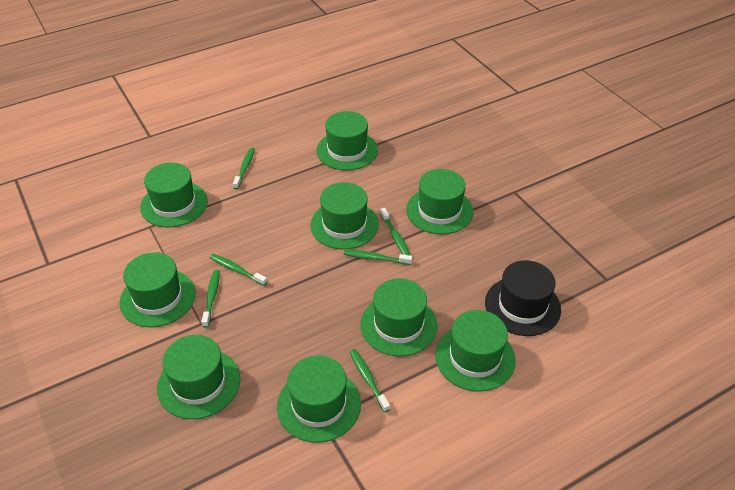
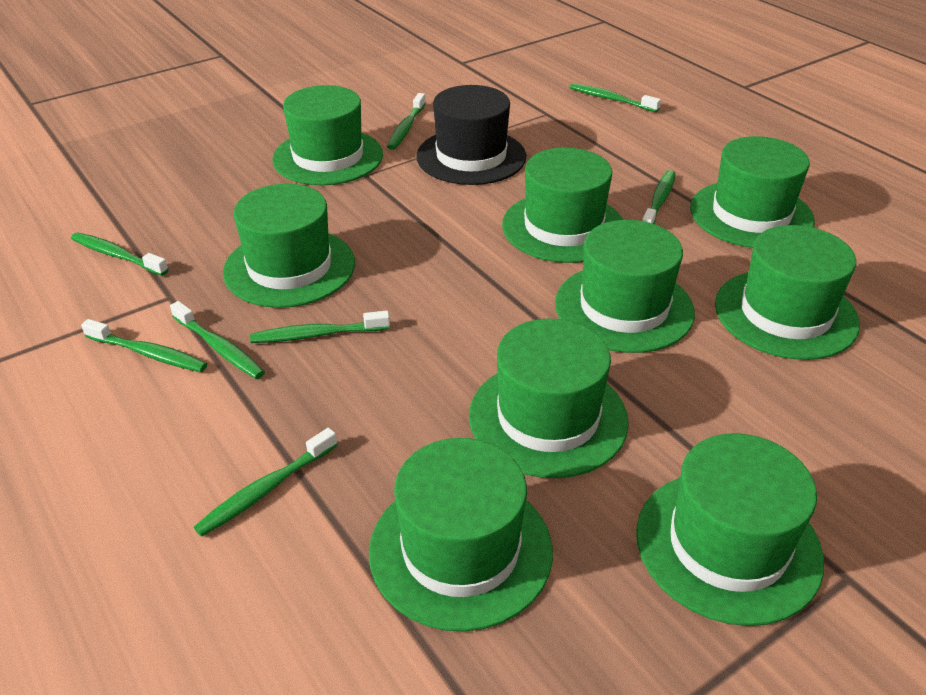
green toothbrush: 6 -> 8

